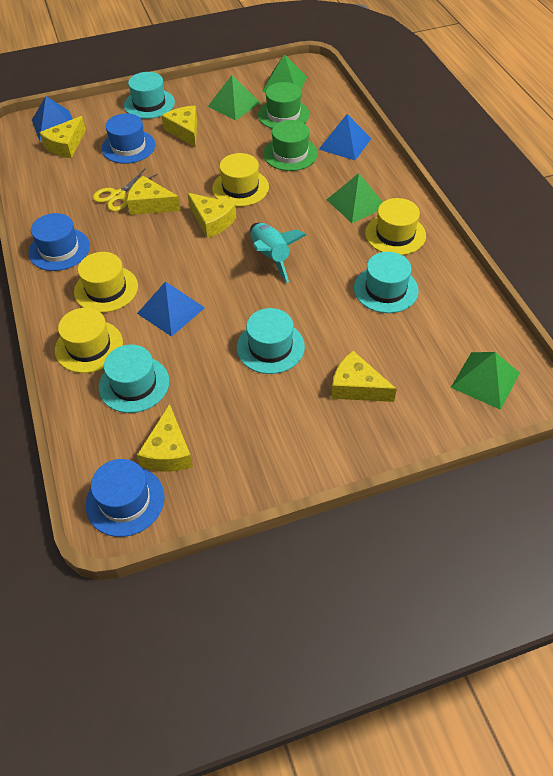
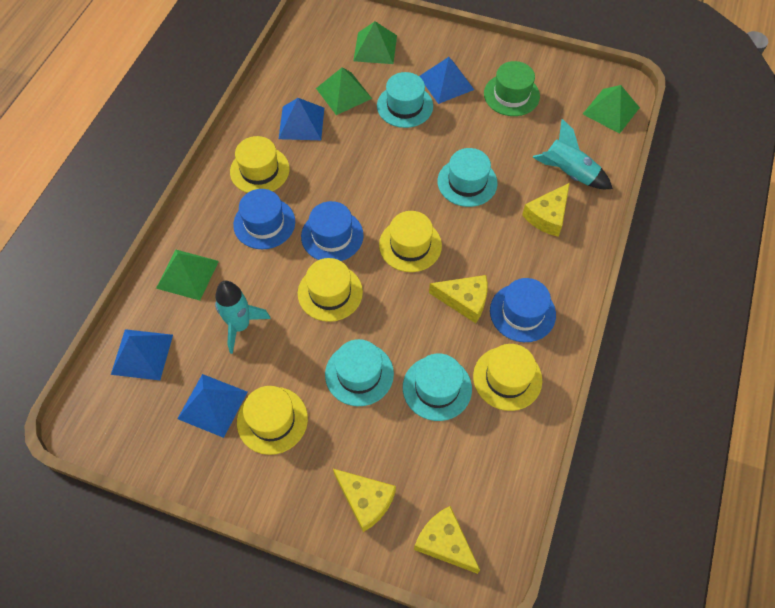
blue pyramid: 3 -> 4
green hat: 2 -> 1
turquoise rocket: 1 -> 2
yellow cheese: 6 -> 4
yellow hat: 4 -> 5
yellow scissors: 1 -> 0

